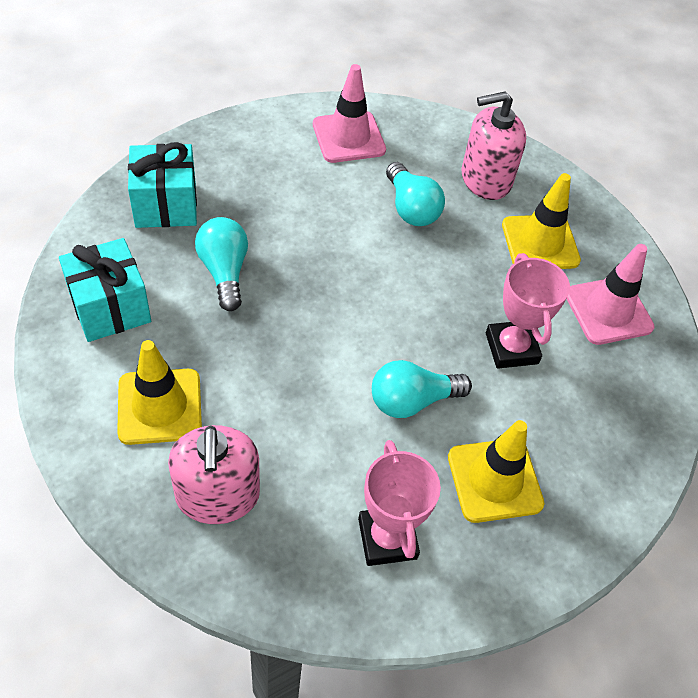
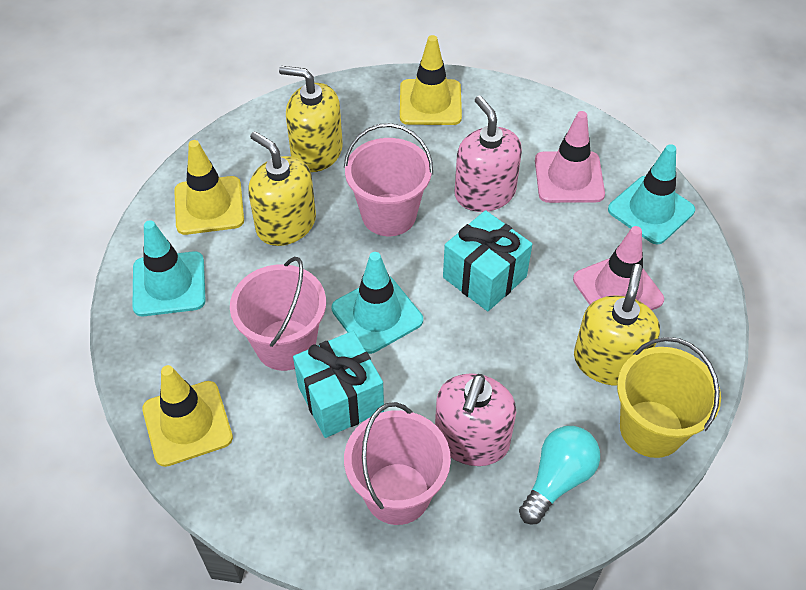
pink bucket: 0 -> 3
pink trophy: 2 -> 0
turquoise light bulb: 3 -> 1
turquoise traffic cone: 0 -> 3
yellow bucket: 0 -> 1
yellow soap dispenser: 0 -> 3

